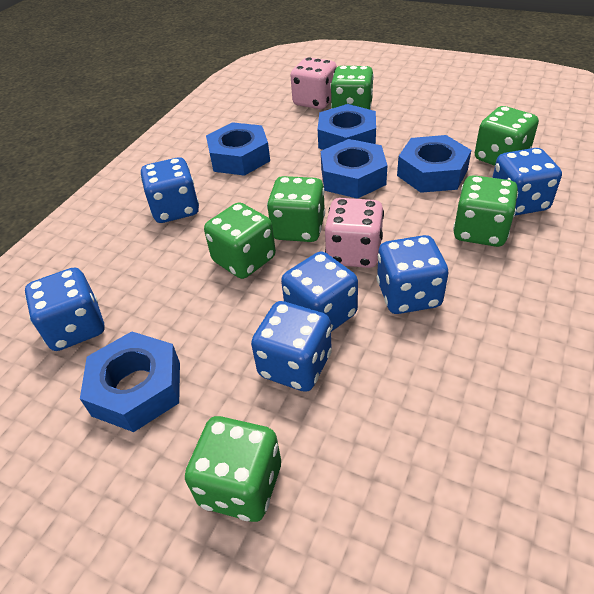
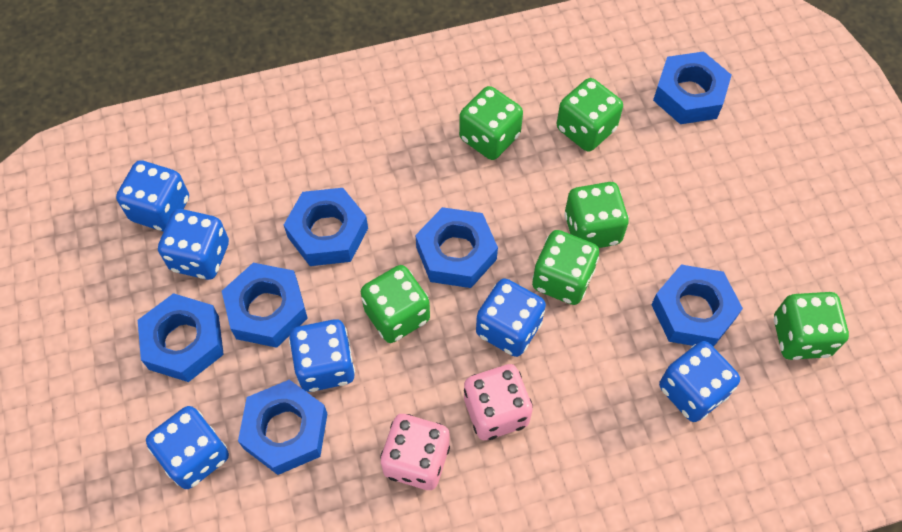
blue nut: 5 -> 7

